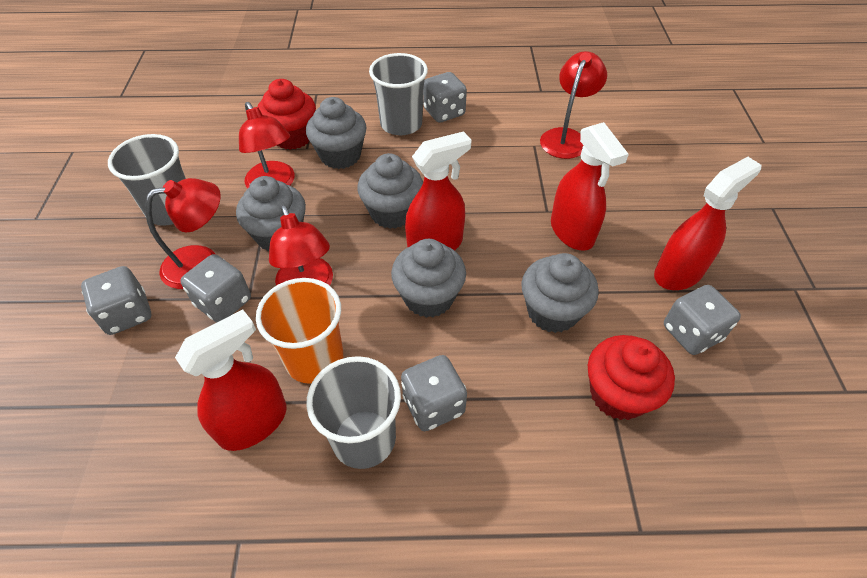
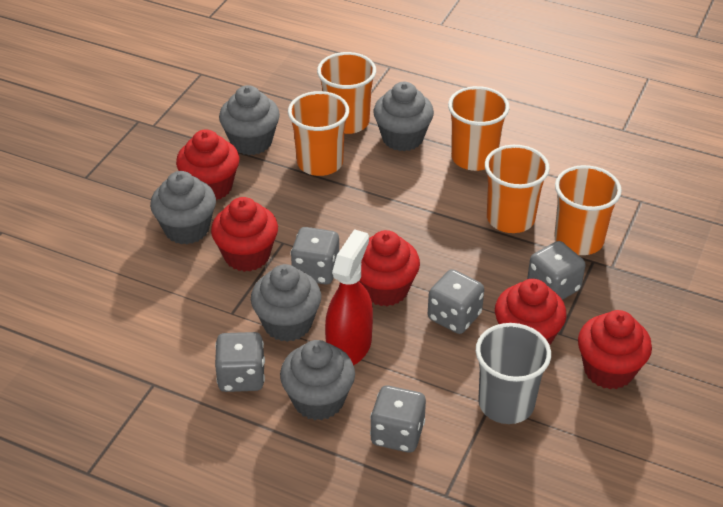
grey cup: 3 -> 1
orange cup: 1 -> 5
red cupcake: 2 -> 5
red lamp: 4 -> 0
red spray bottle: 4 -> 1

